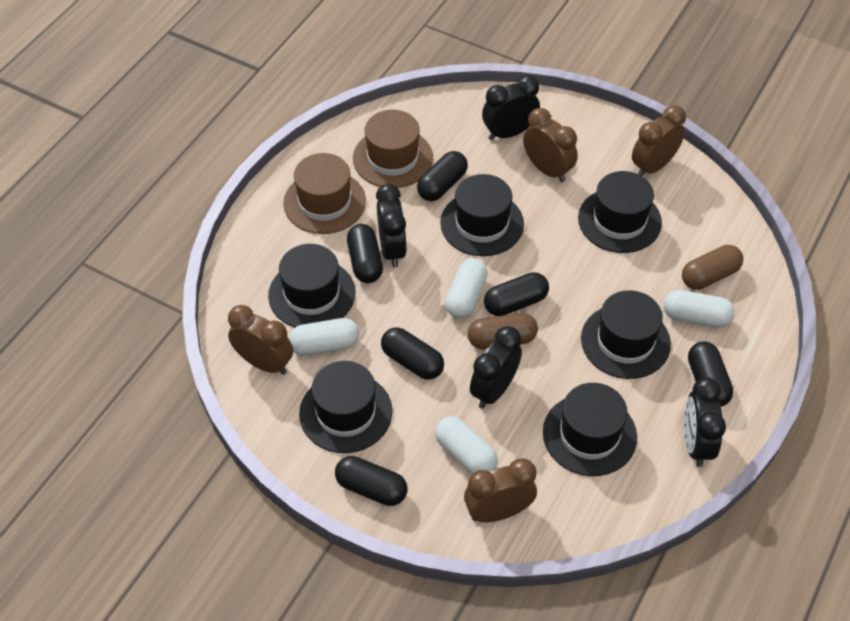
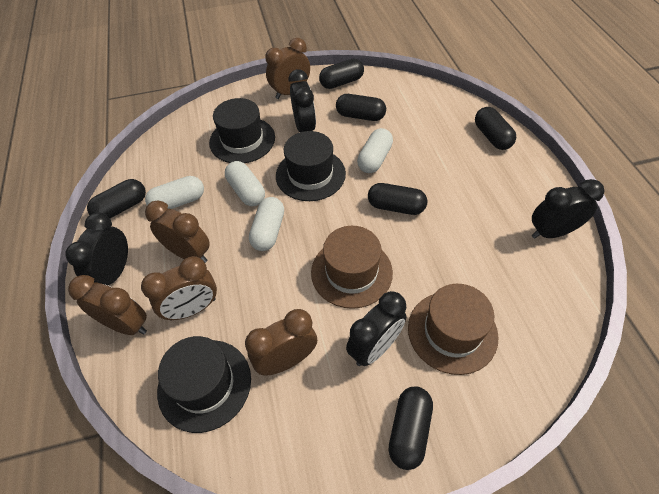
black hat: 6 -> 3
brown capsule: 2 -> 0
brown clock: 4 -> 5

